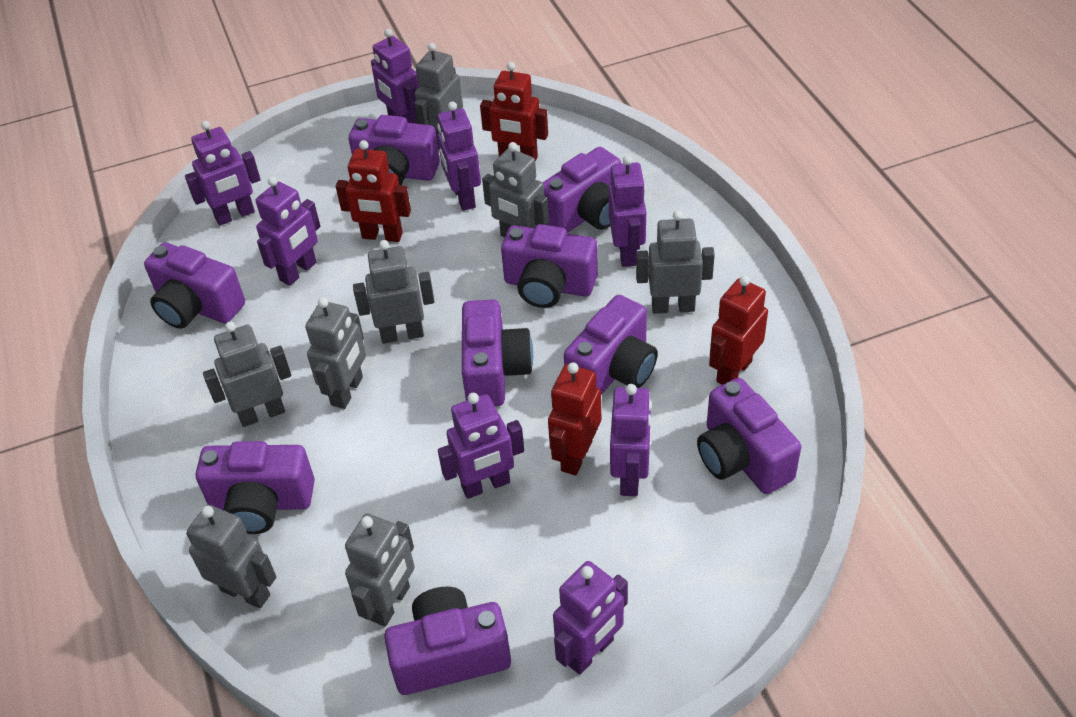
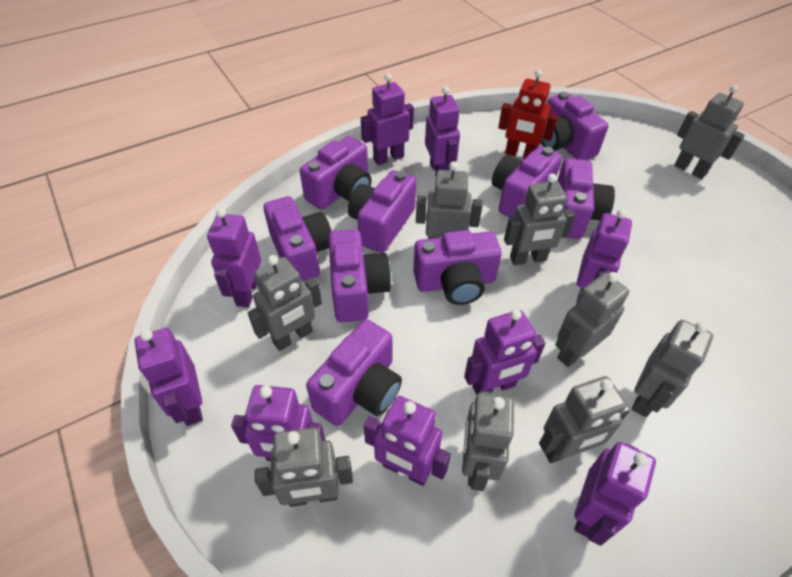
grey robot: 8 -> 9
purple robot: 8 -> 9
red robot: 4 -> 1

